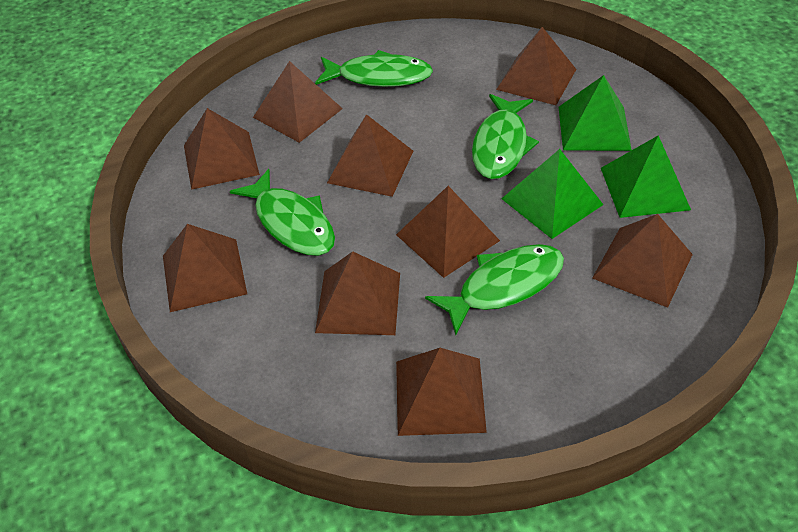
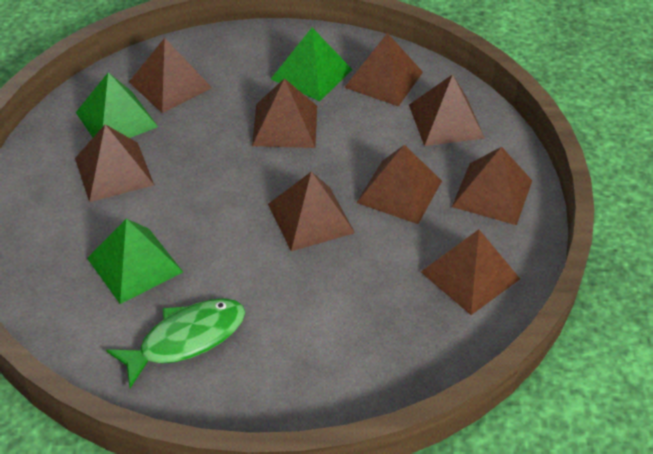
green fish: 4 -> 1

